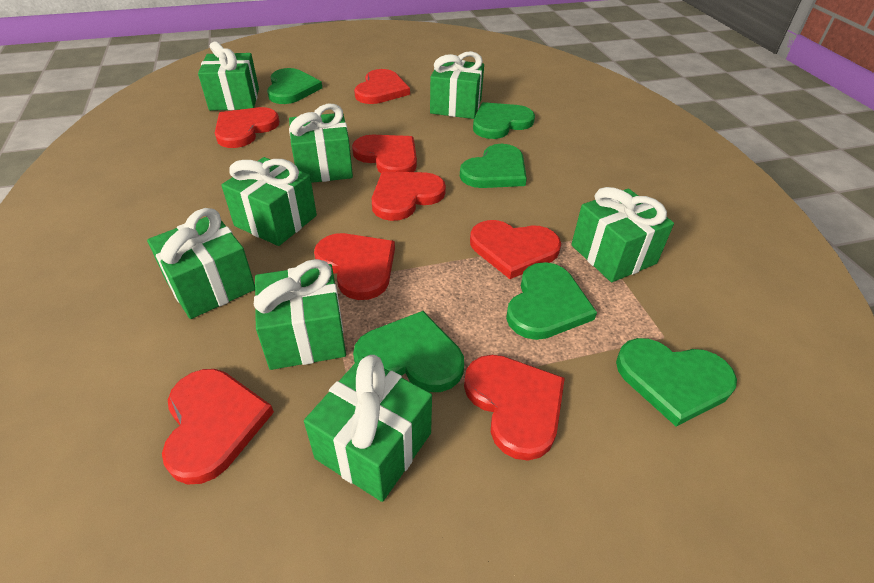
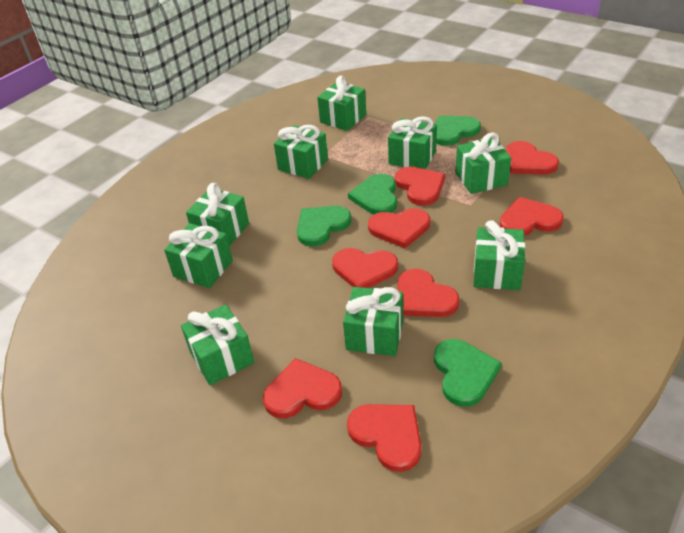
green gift: 8 -> 9
green heart: 6 -> 4

